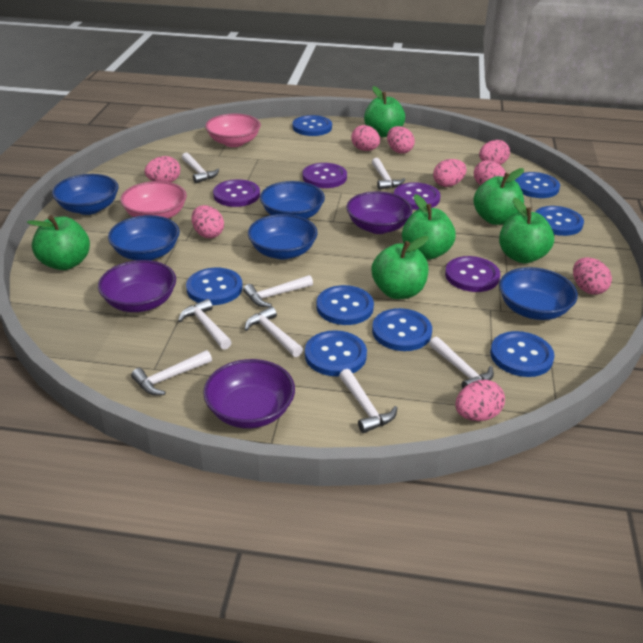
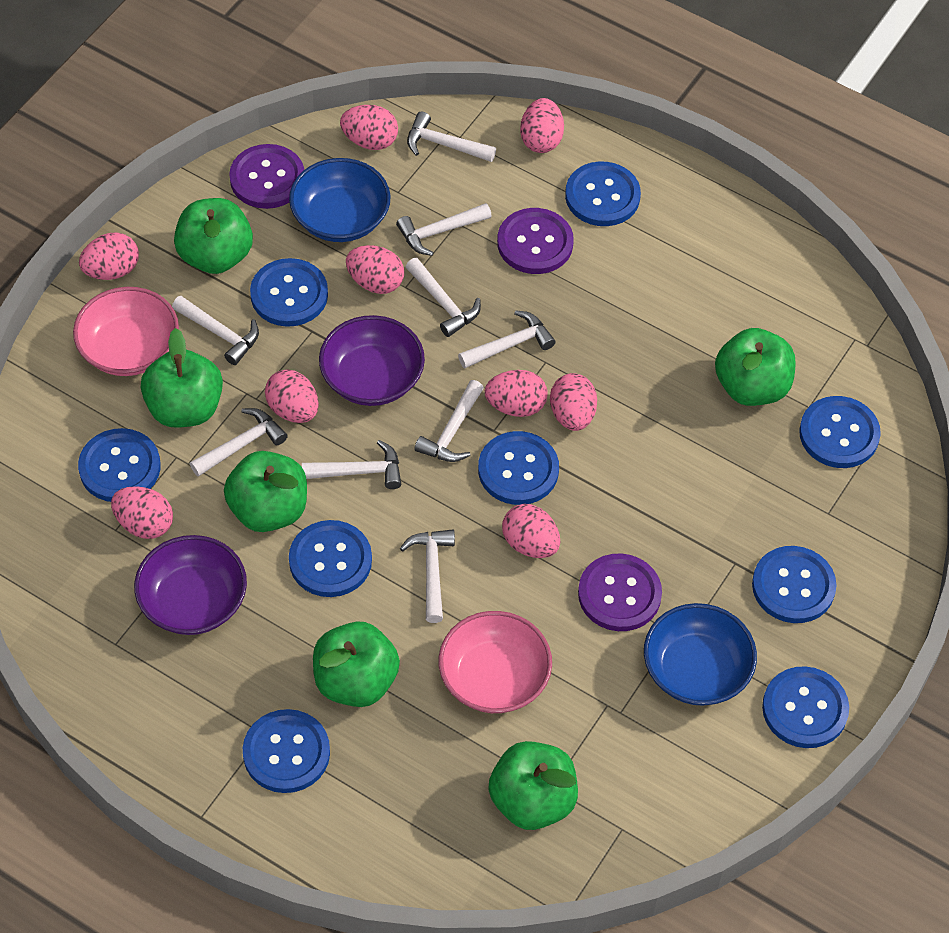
blue bowl: 5 -> 2
blue button: 8 -> 9
purple bowl: 3 -> 2
purple button: 4 -> 3
white hammer: 8 -> 9

